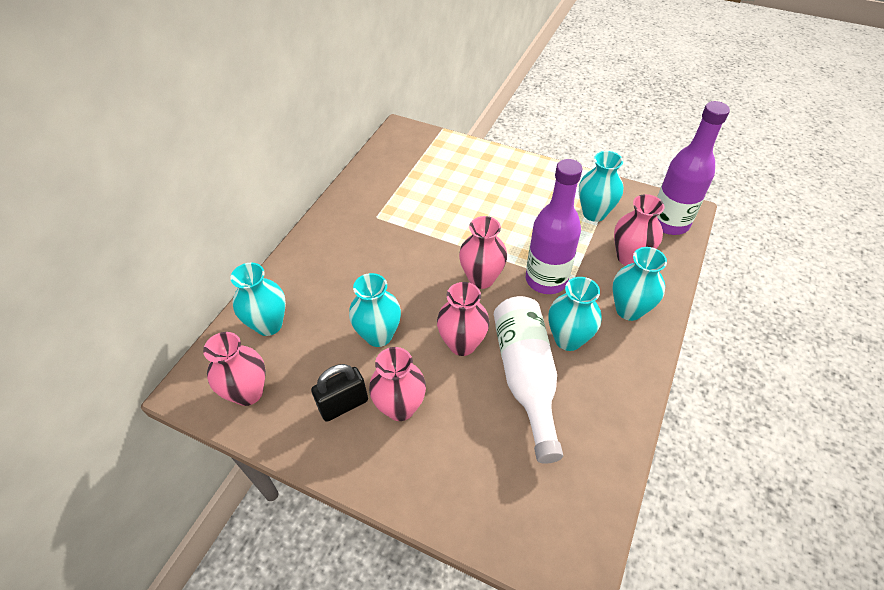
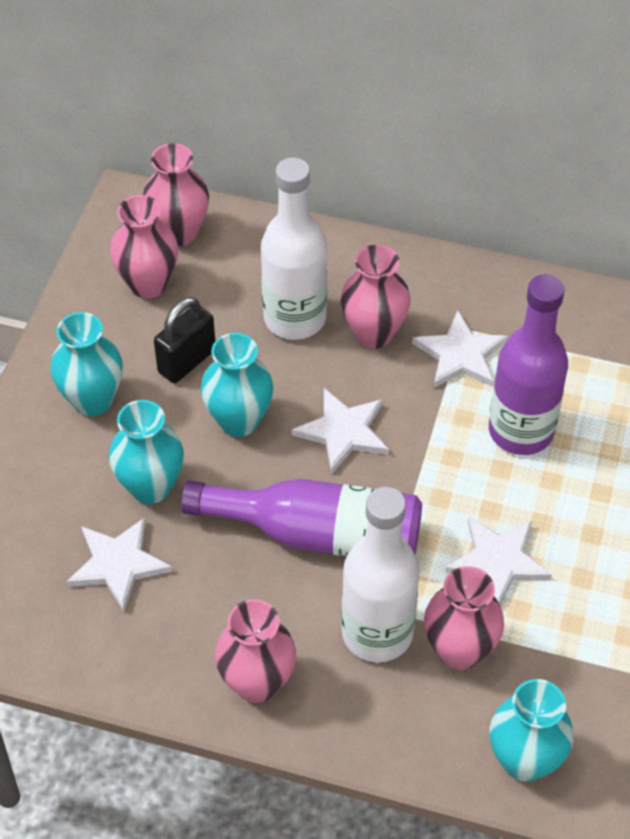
turquoise vase: 5 -> 4
white bottle: 1 -> 2
white star: 0 -> 4

